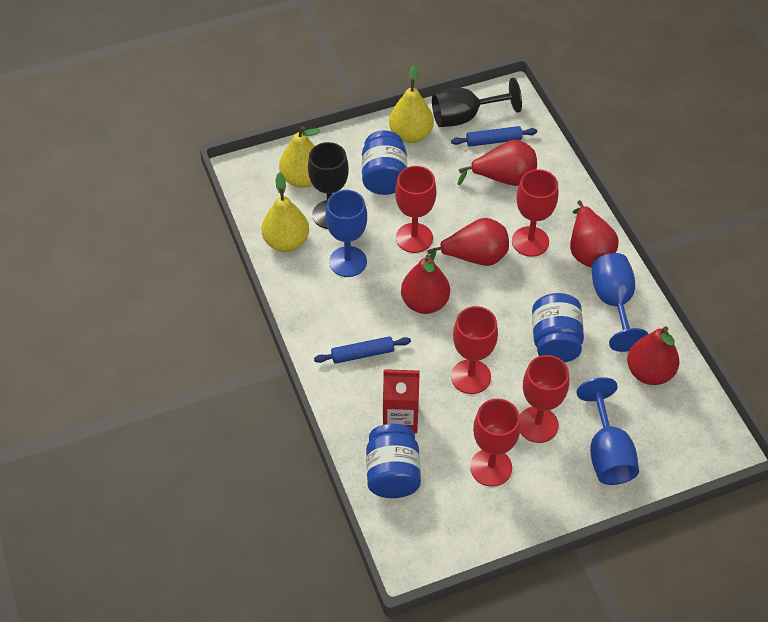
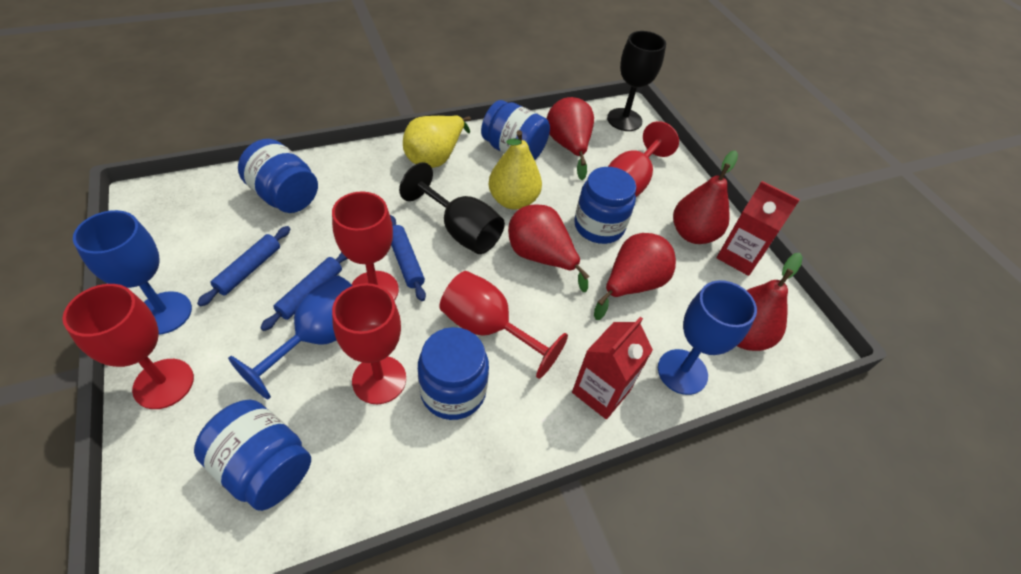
blue jar: 3 -> 5
blue rolling pin: 2 -> 3
red carton: 1 -> 2
yellow pear: 3 -> 2

